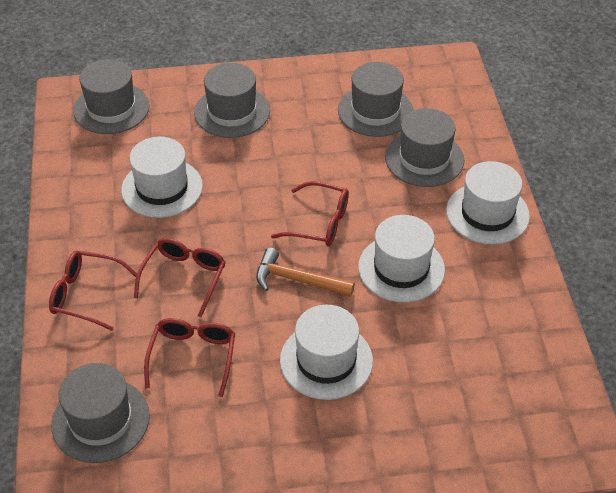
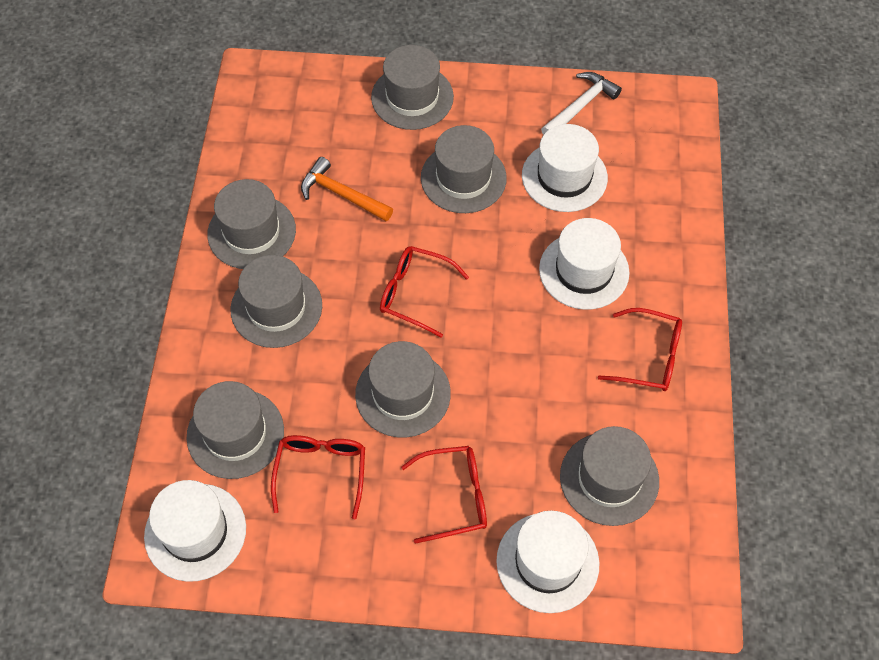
grey hat: 5 -> 7
white hammer: 0 -> 1

